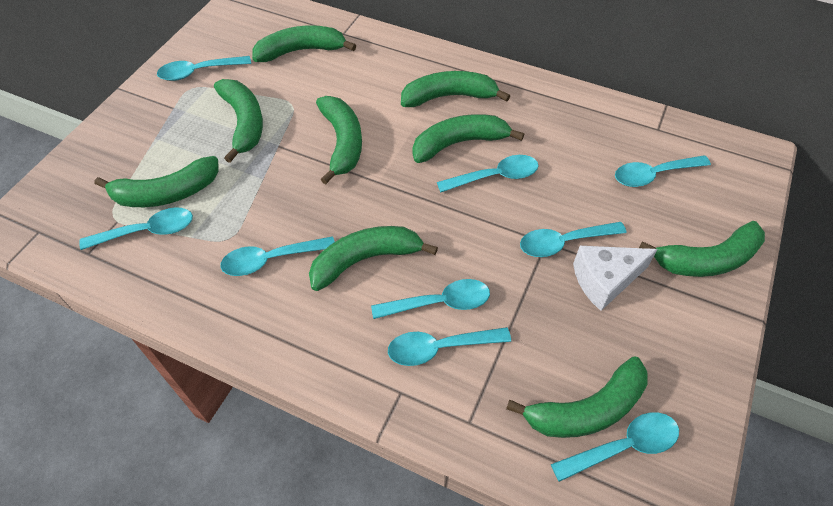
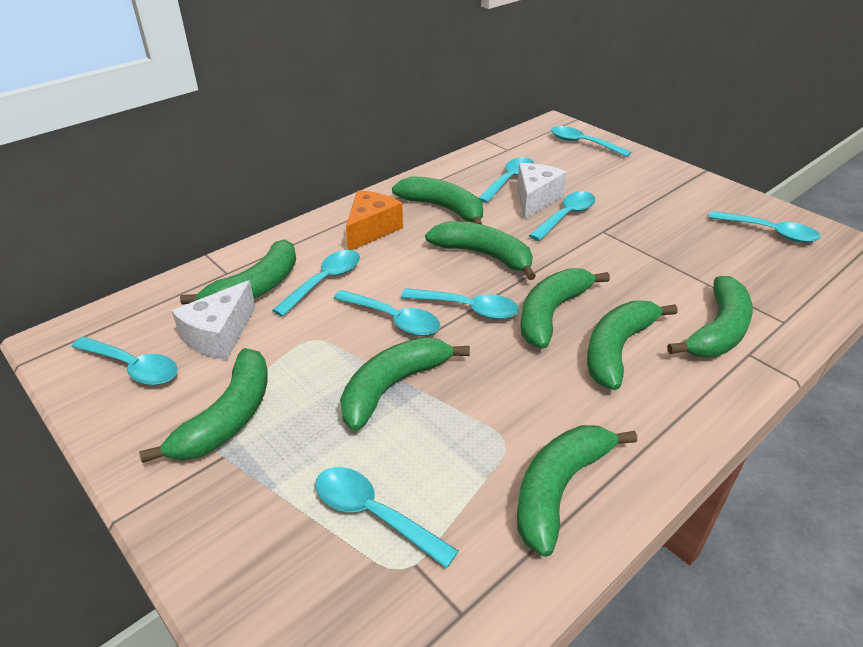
orange cheese: 0 -> 1
white cheese: 1 -> 2

